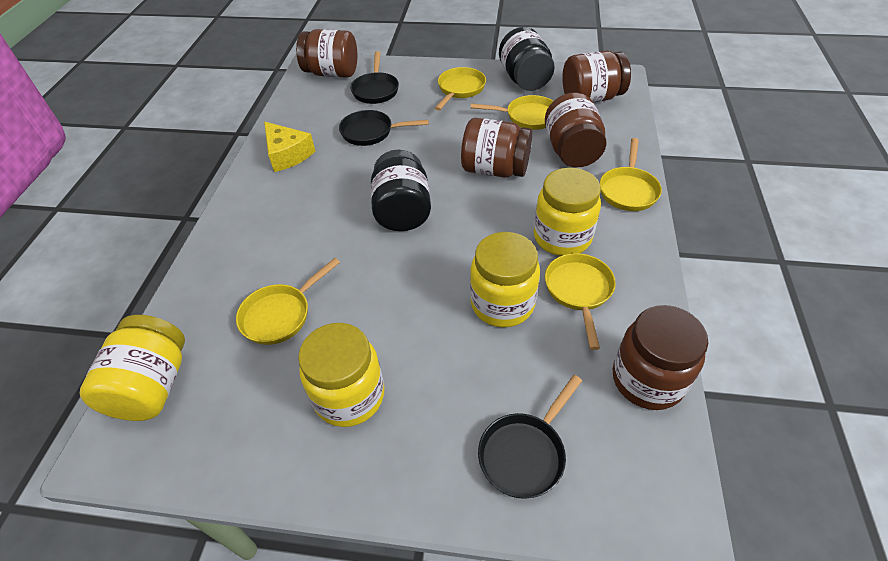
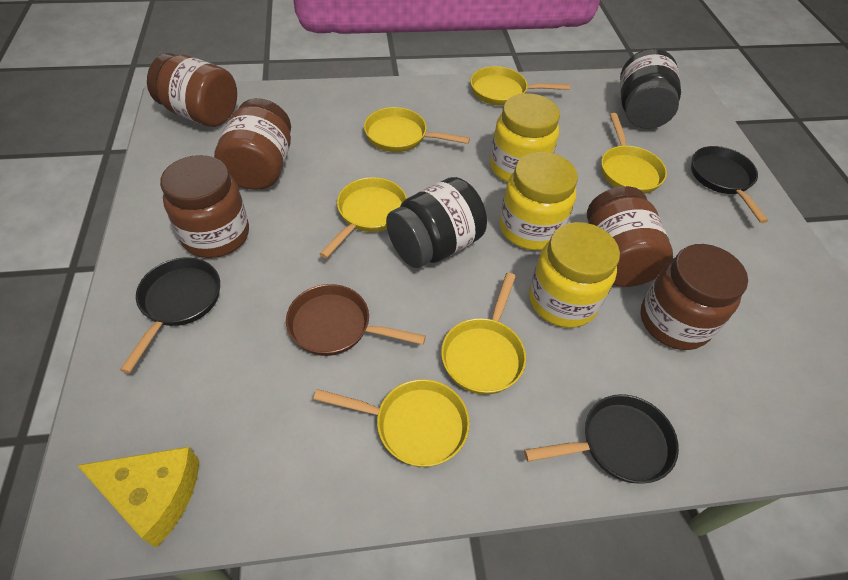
brown pan: 0 -> 1
yellow jar: 4 -> 3
yellow pan: 5 -> 6

